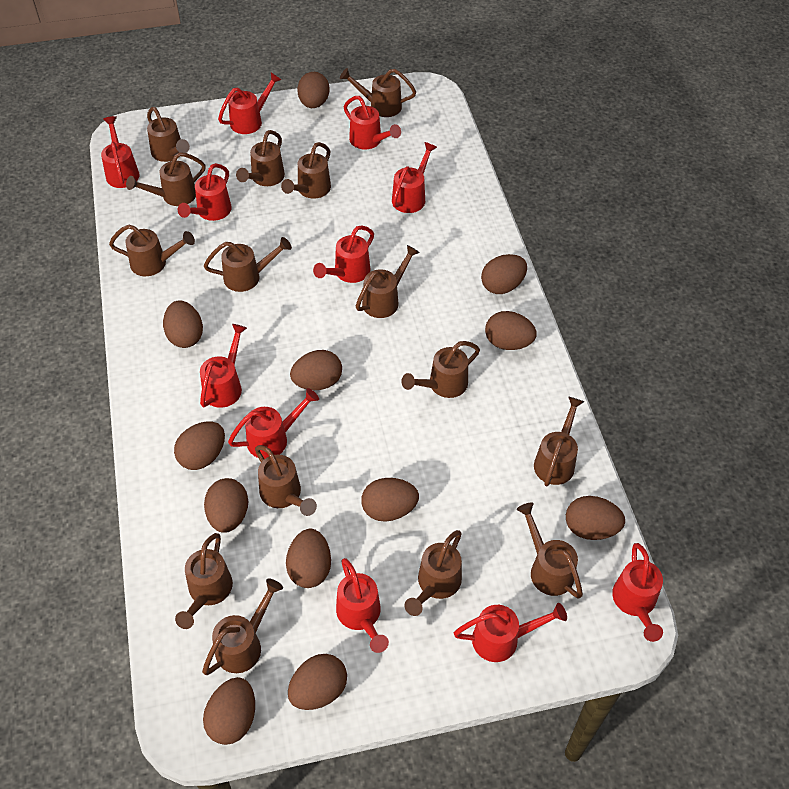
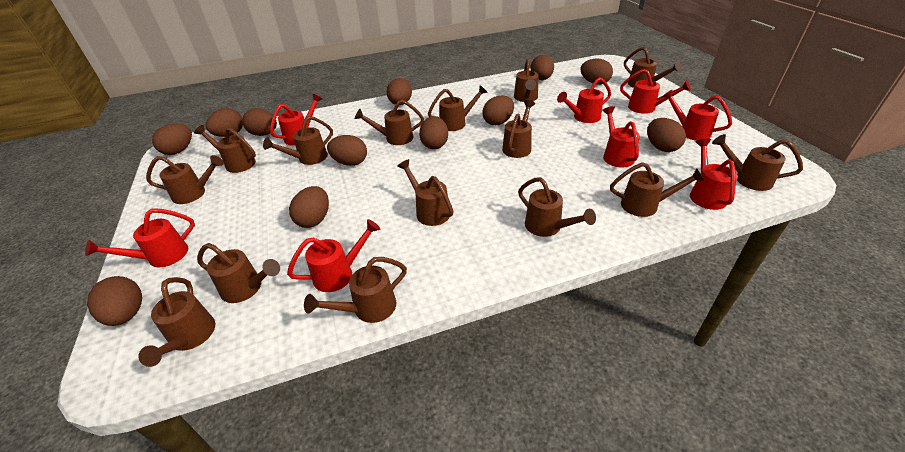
red watering can: 11 -> 8

